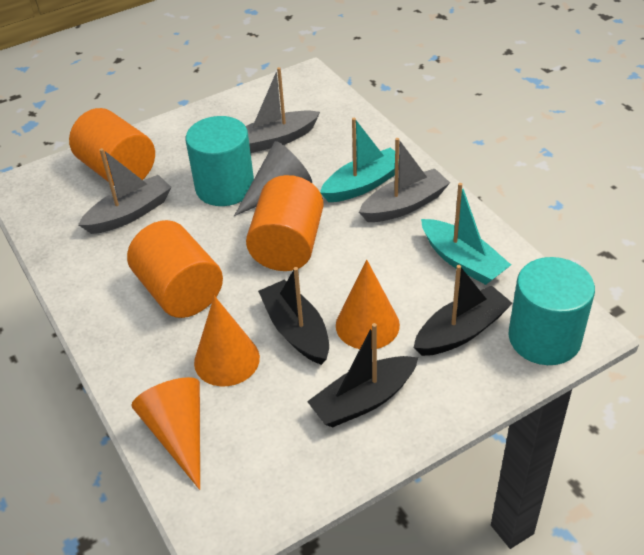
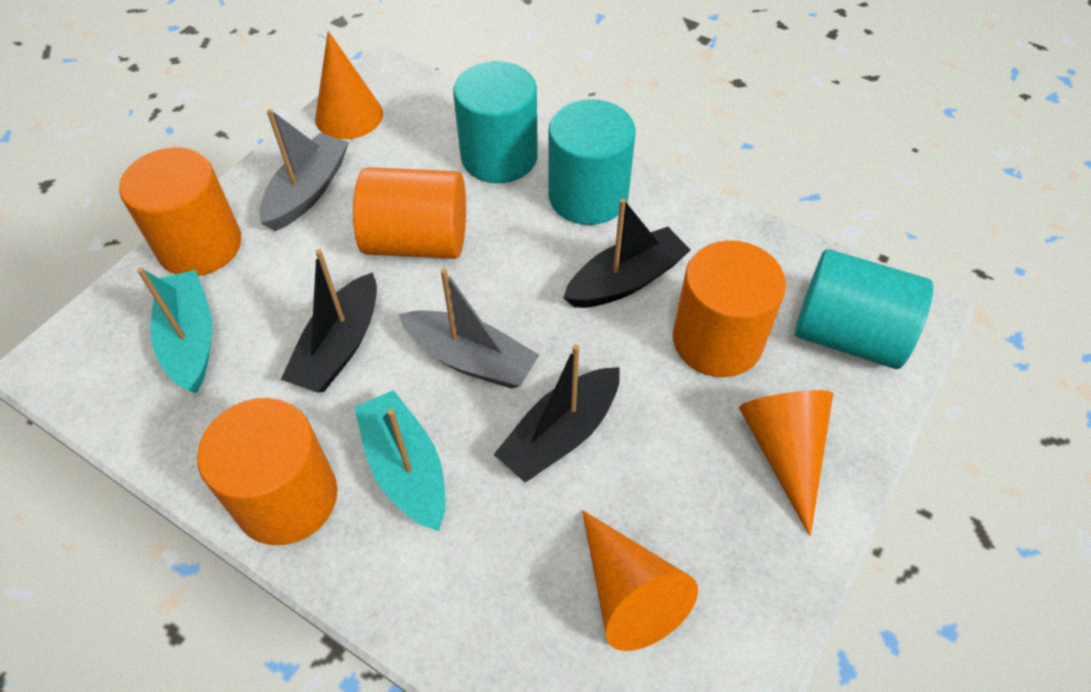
grey boat: 3 -> 2
grey cone: 1 -> 0
orange cylinder: 3 -> 4
turquoise cylinder: 2 -> 3

